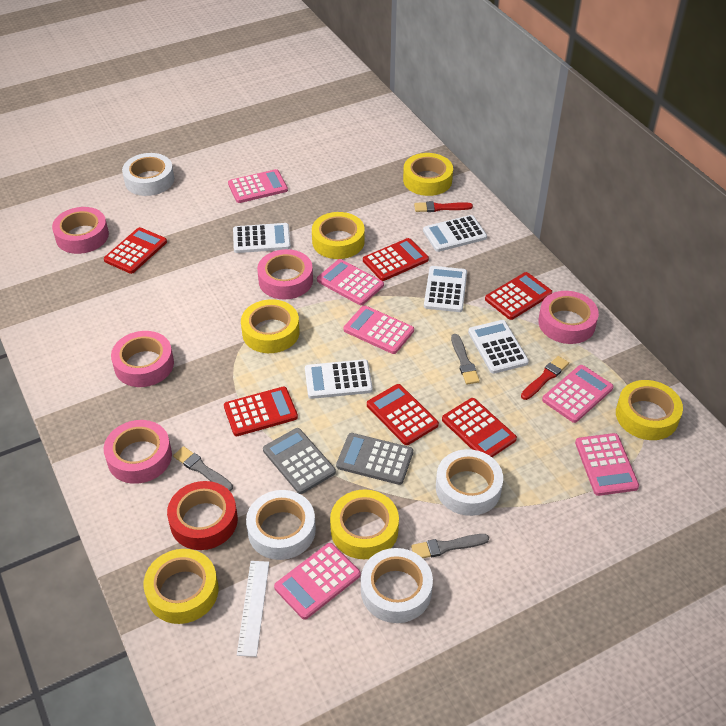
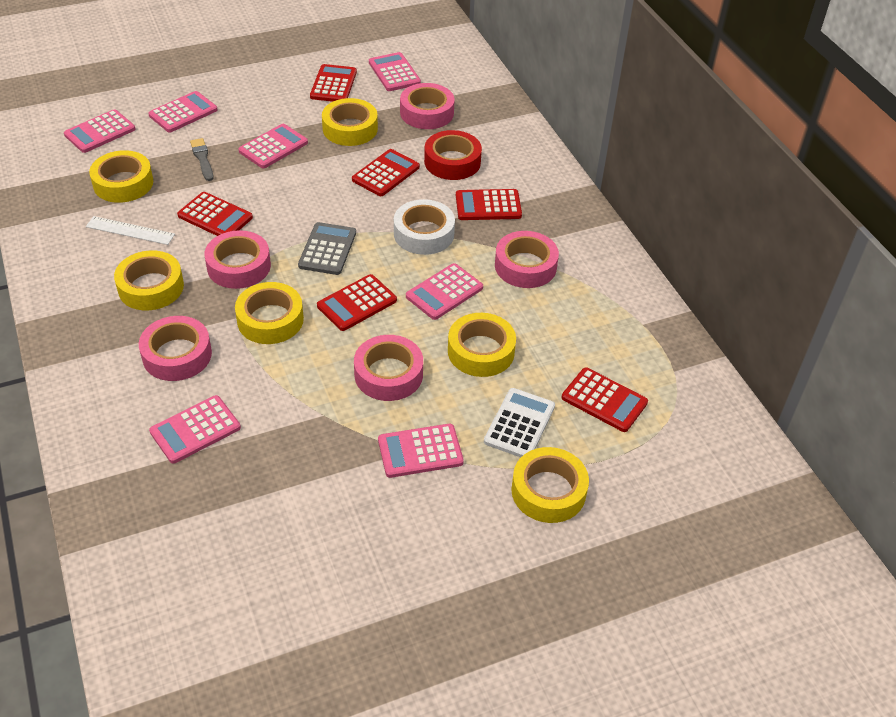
grey brush: 3 -> 1
grey calculator: 2 -> 1
pink calculator: 6 -> 7
red brush: 2 -> 0
white calculator: 5 -> 1
white tape: 4 -> 1

